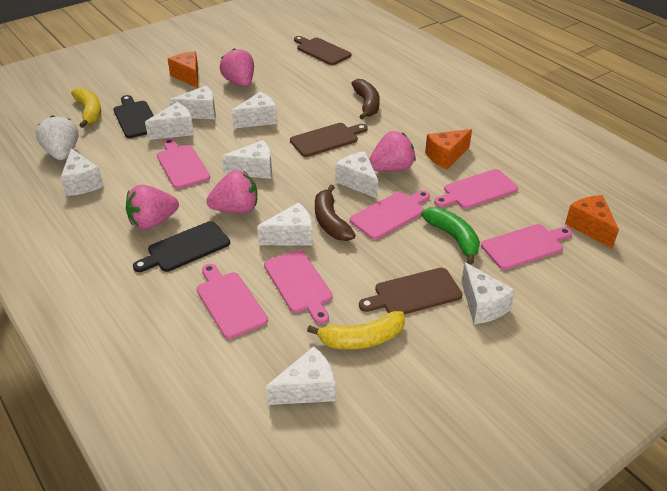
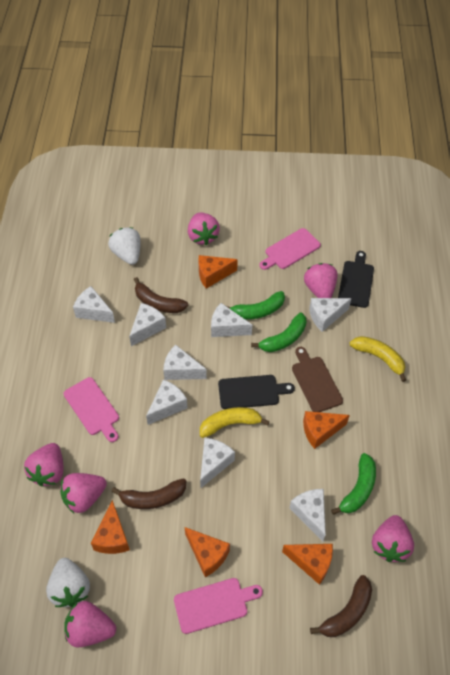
brown banana: 2 -> 3
brown cutting board: 3 -> 1
green banana: 1 -> 3
orange cheese: 3 -> 5
pink cutting board: 6 -> 3
pink strawberry: 4 -> 6
white cheese: 9 -> 8
white strawberry: 1 -> 2

